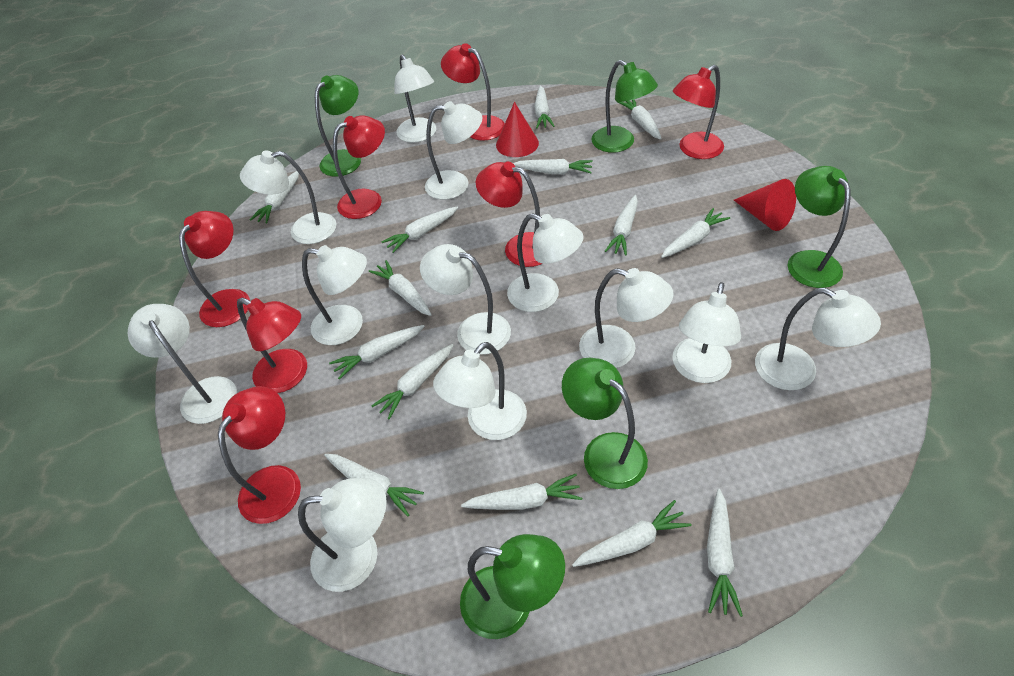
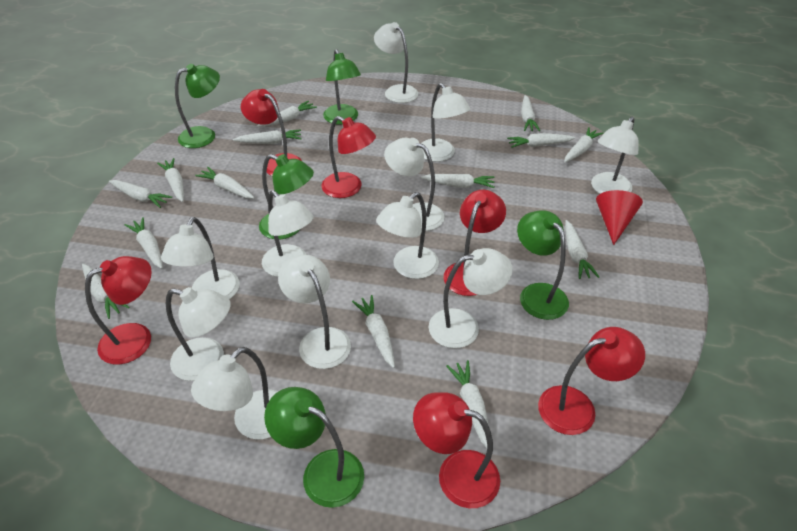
red cone: 2 -> 1
red lamp: 7 -> 6
white lamp: 12 -> 11

